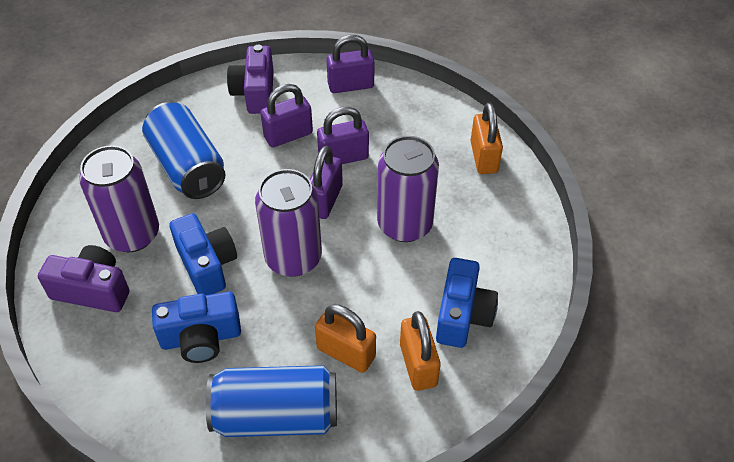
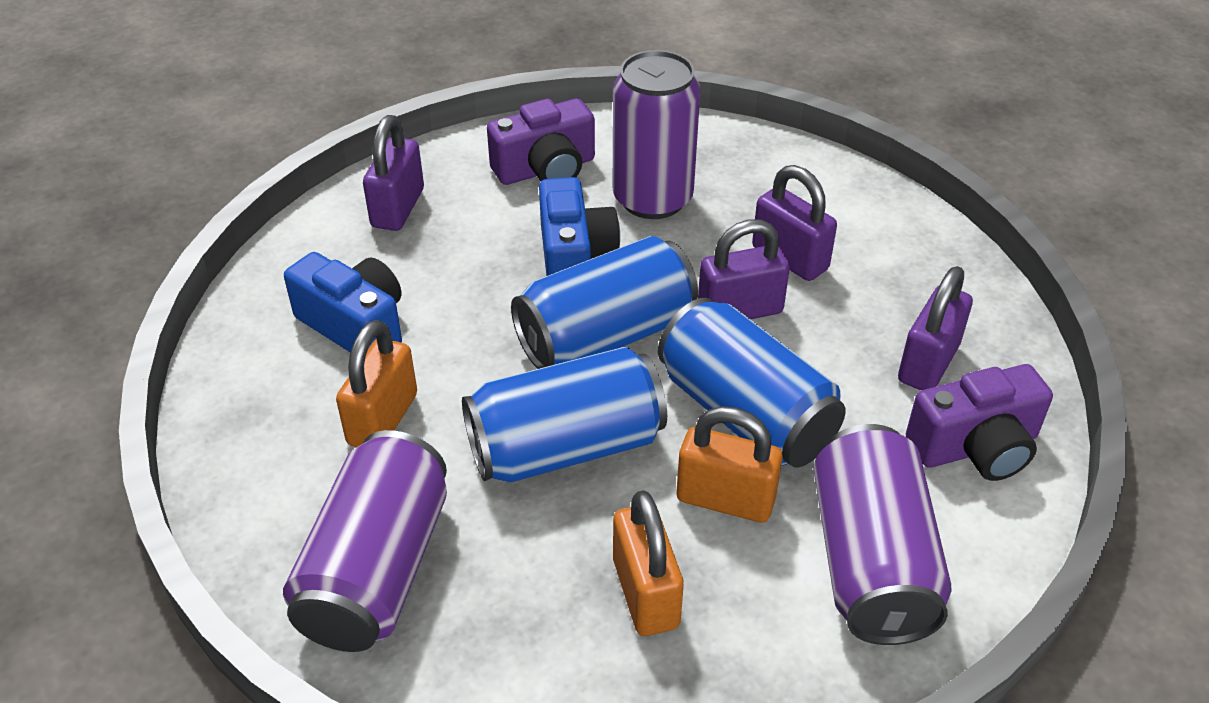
blue camera: 3 -> 2
blue can: 2 -> 3

